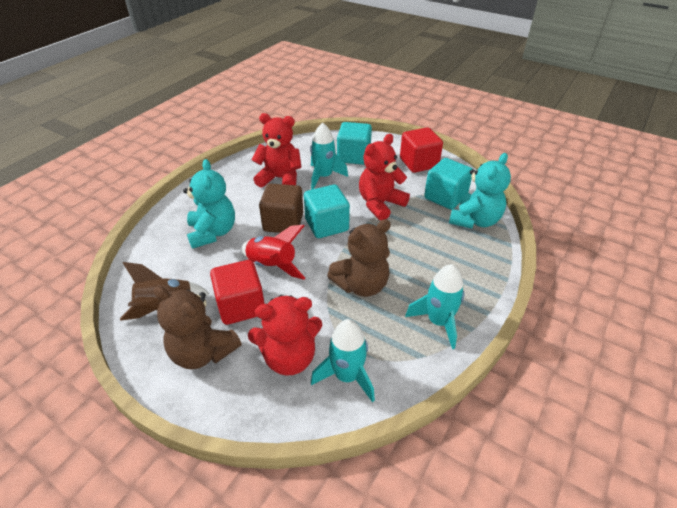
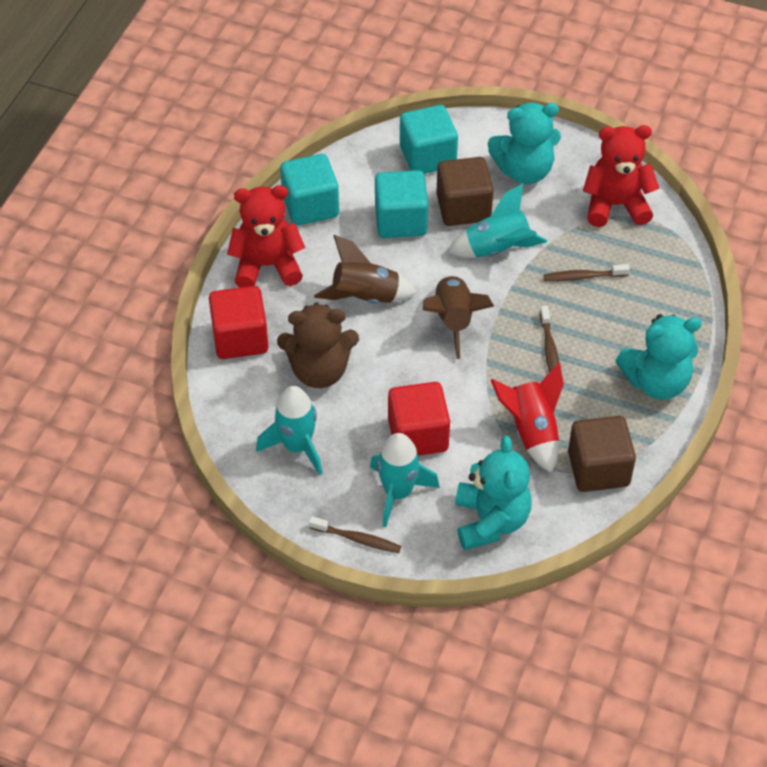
brown cube: 1 -> 2
brown rocket: 1 -> 2
brown teddy bear: 2 -> 1
brown toothbrush: 0 -> 3
red teddy bear: 3 -> 2
turquoise teddy bear: 2 -> 3

